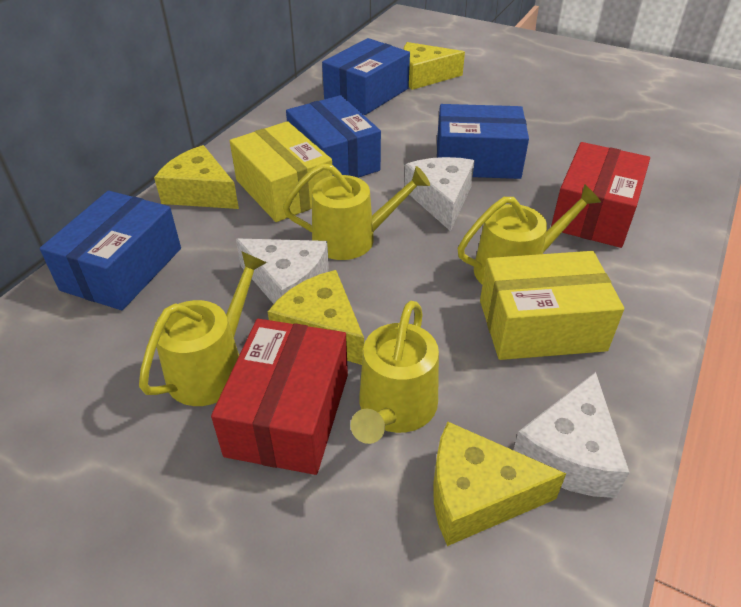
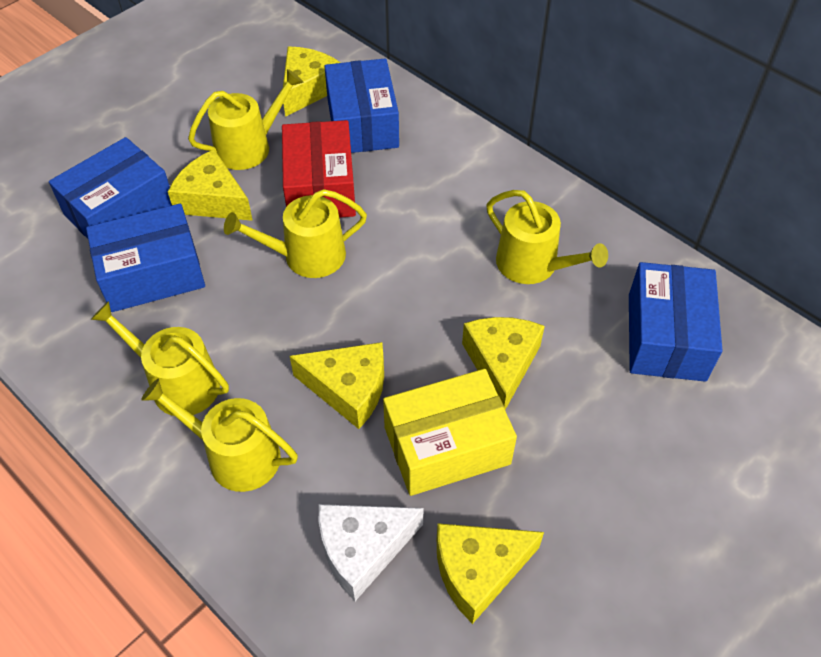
red box: 2 -> 1
white cheese: 3 -> 1
yellow box: 2 -> 1
yellow cheese: 4 -> 5
yellow watering can: 4 -> 5

